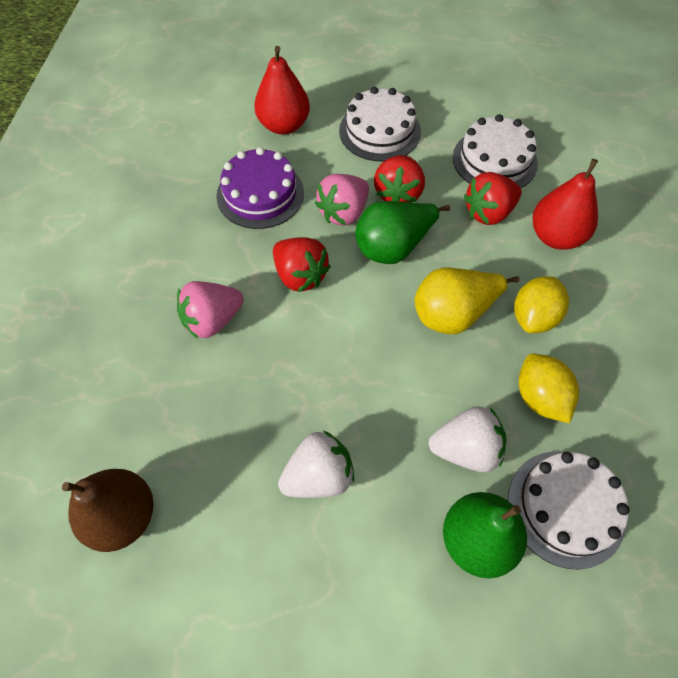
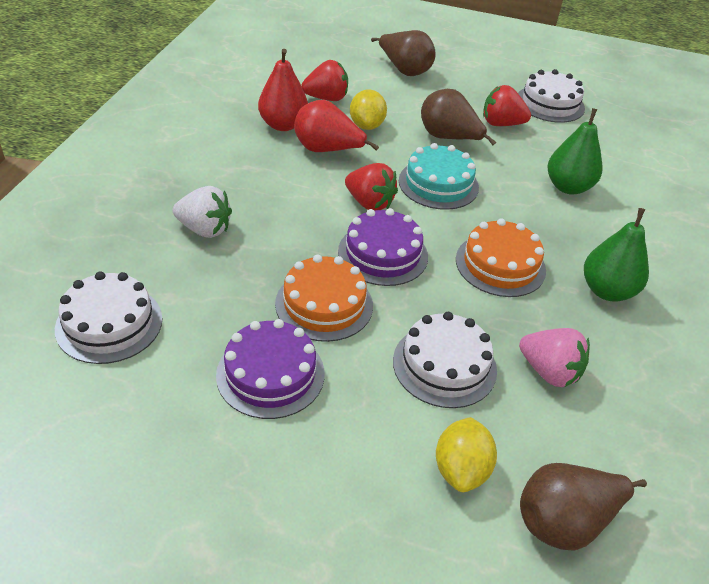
brown pear: 1 -> 3
orange cake: 0 -> 2
pink strawberry: 2 -> 1
purple cake: 1 -> 2
turquoise cake: 0 -> 1
white strawberry: 2 -> 1
yellow pear: 1 -> 0

